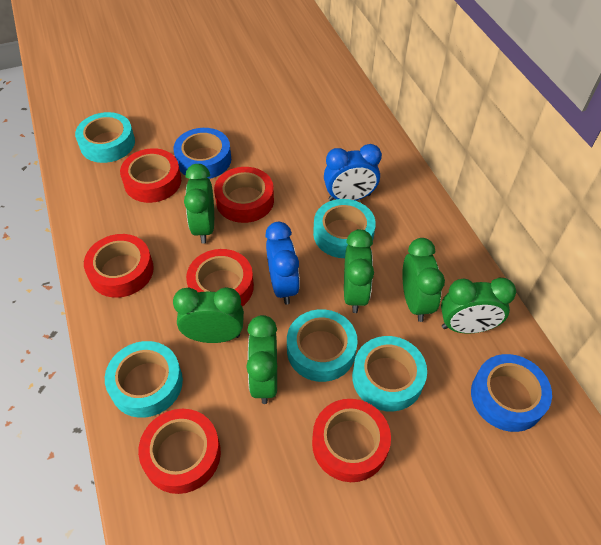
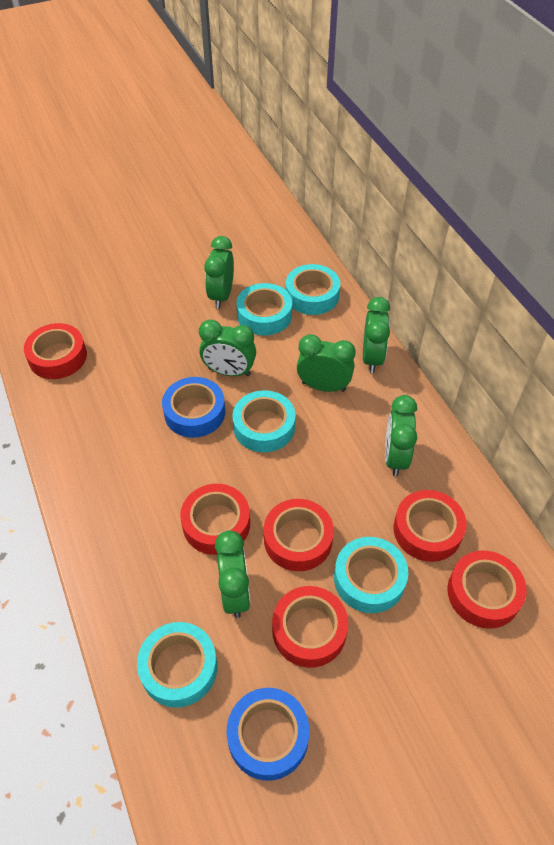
blue clock: 2 -> 0

